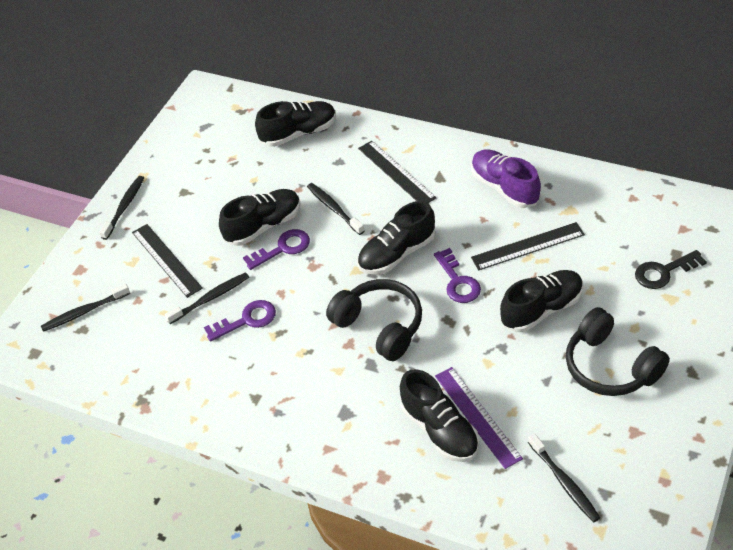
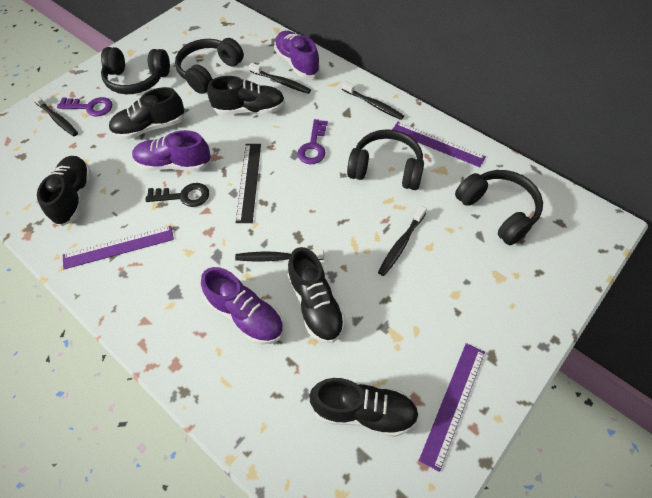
black headphones: 2 -> 4
black ruler: 3 -> 1
purple key: 3 -> 2
purple ruler: 1 -> 3
purple shoe: 1 -> 3

